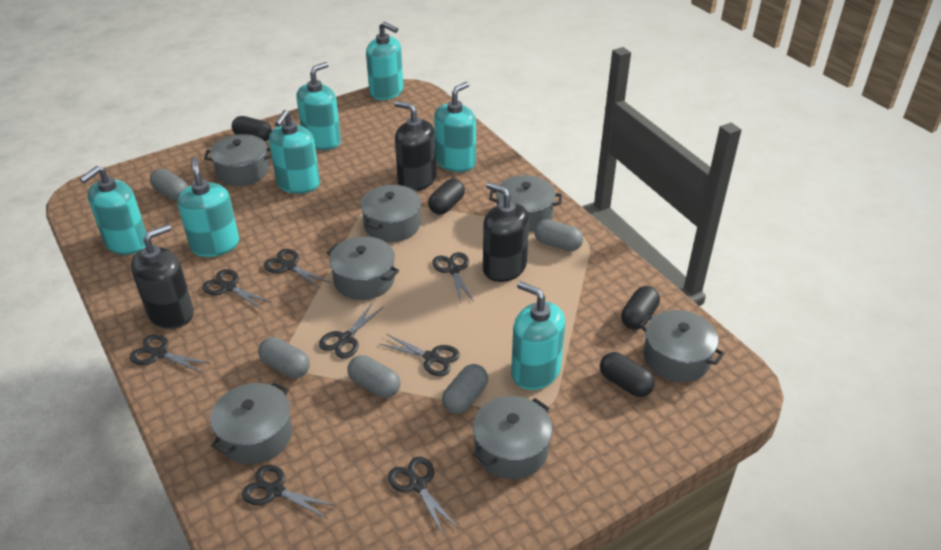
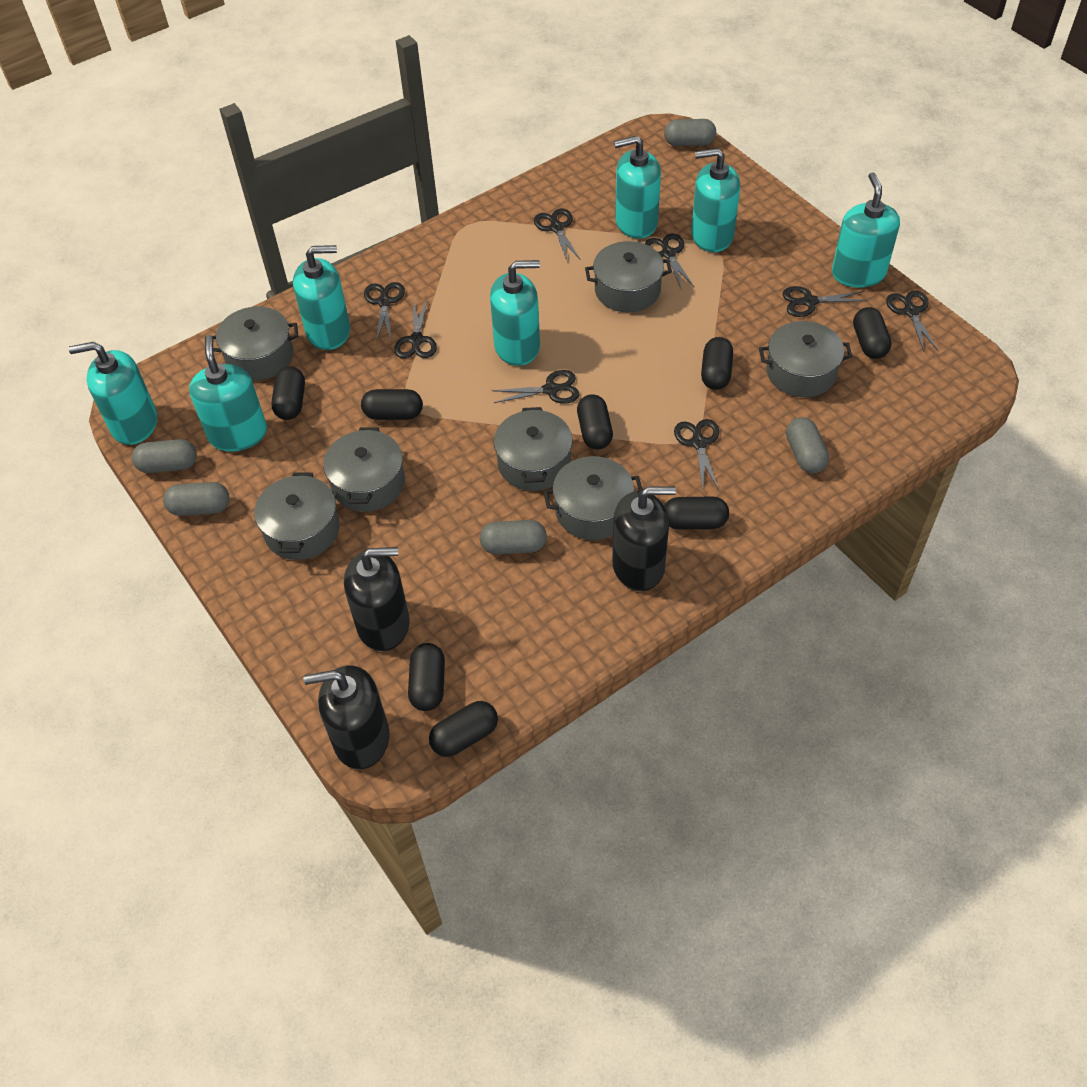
black capsule: 4 -> 8

